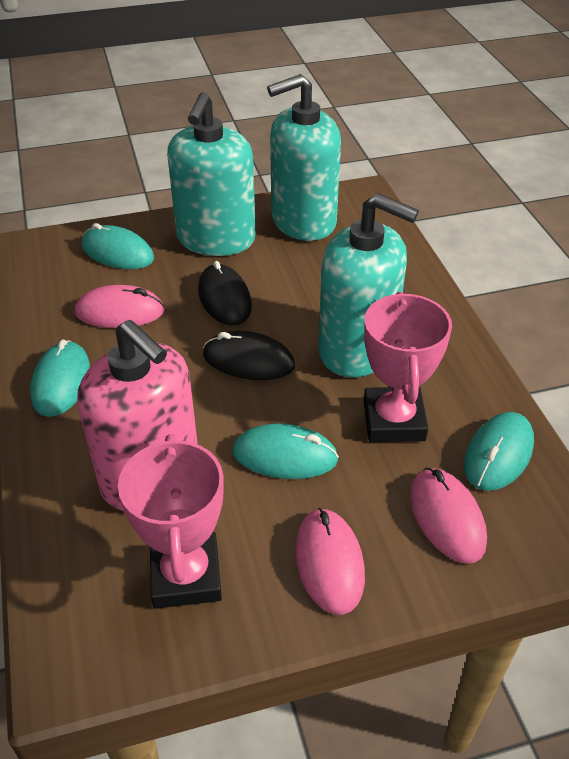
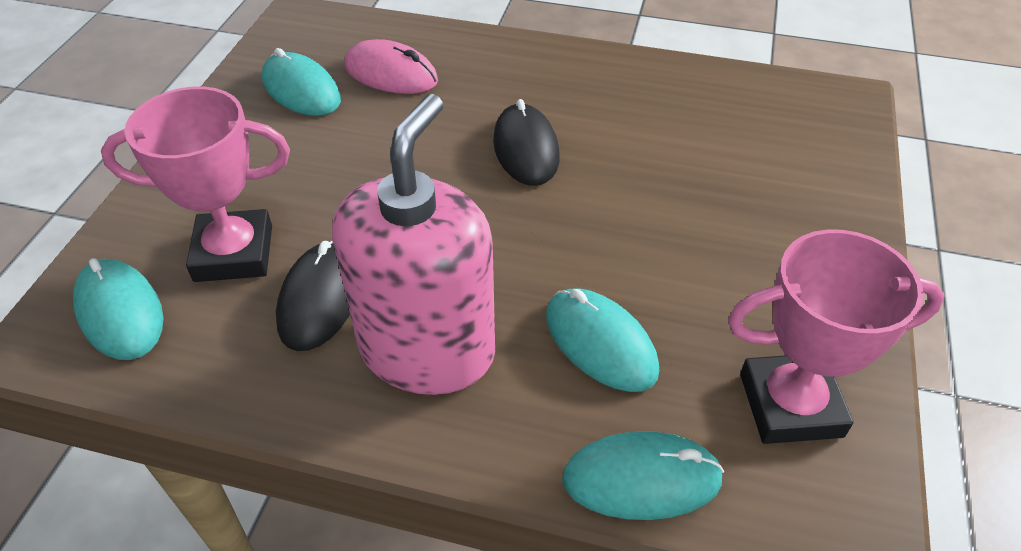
pink mouse: 3 -> 1
turquoise soap dispenser: 3 -> 0

